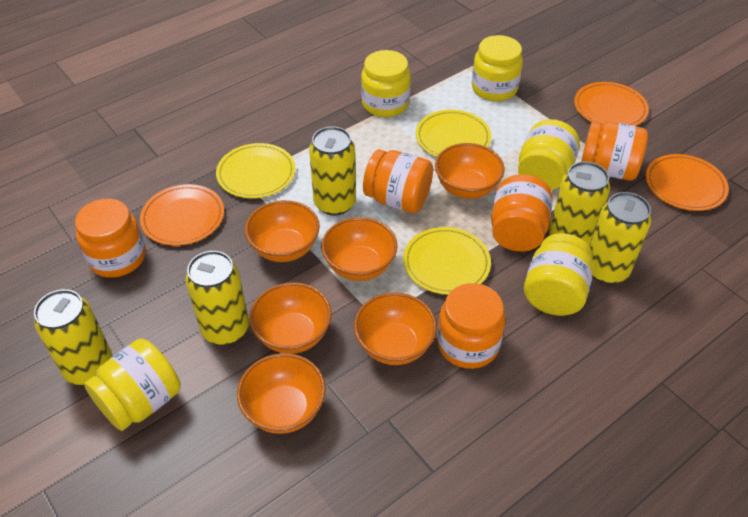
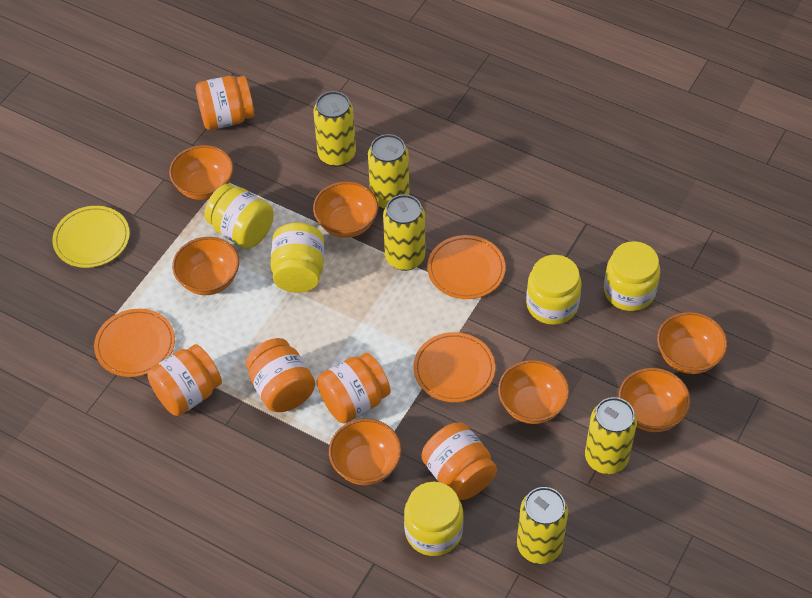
orange bowl: 6 -> 7
yellow plate: 3 -> 1

